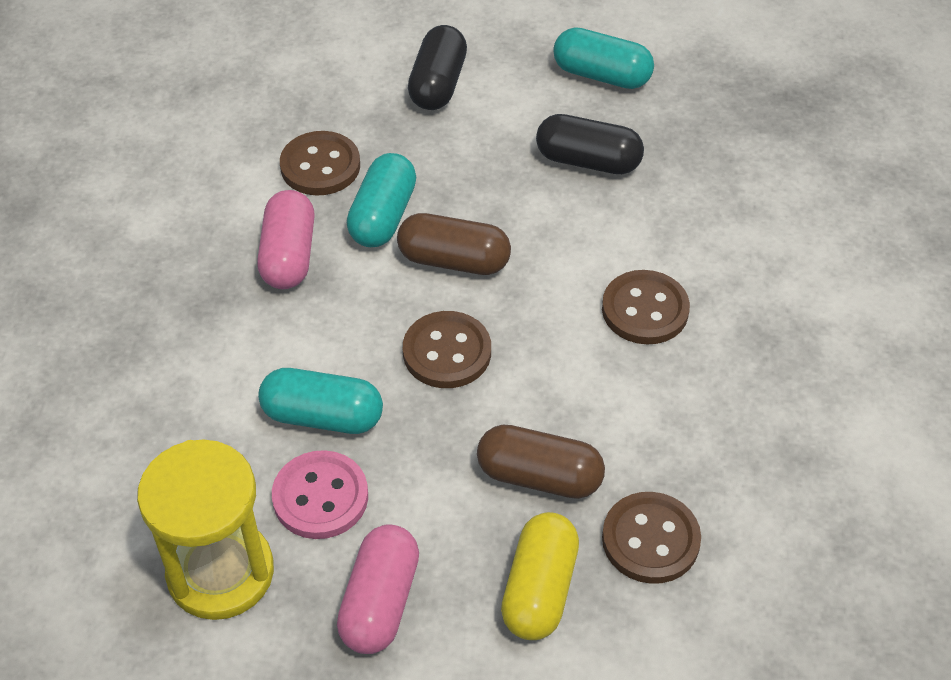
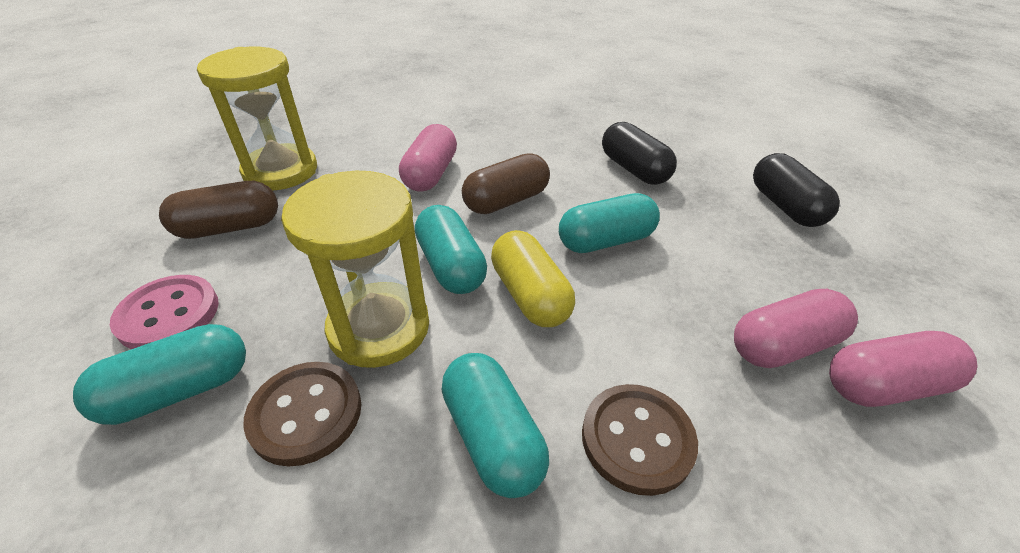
brown button: 4 -> 2
pink capsule: 2 -> 3
turquoise capsule: 3 -> 4
yellow hourglass: 1 -> 2

